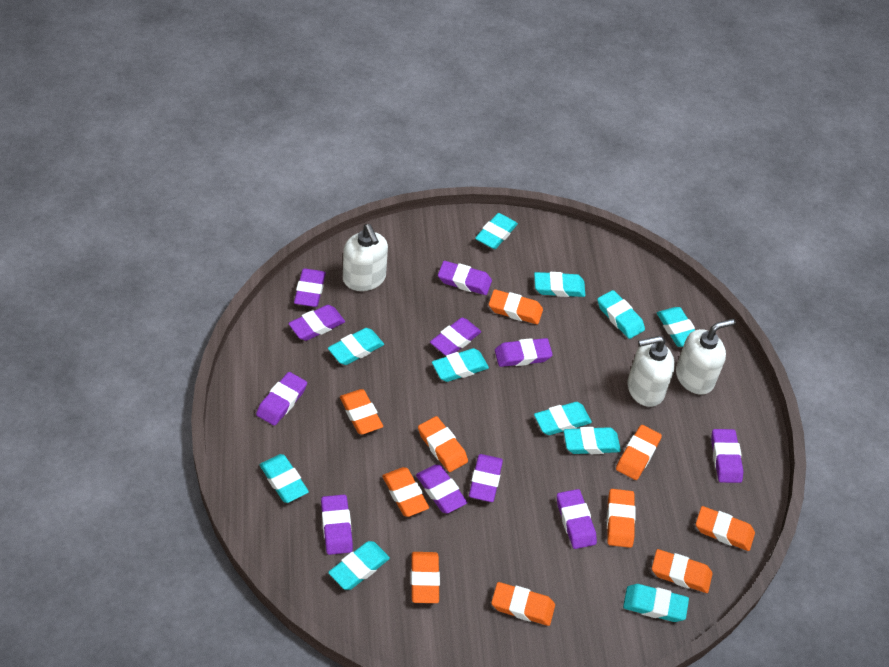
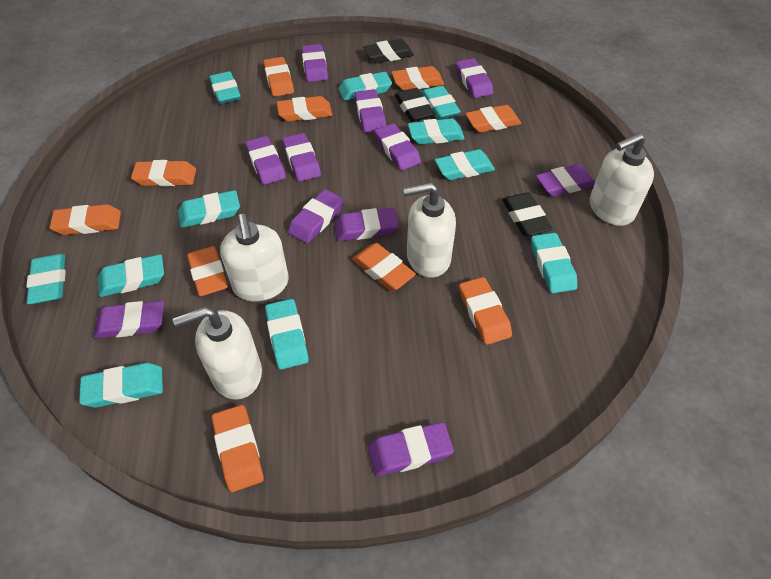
black eraser: 0 -> 3
white soap dispenser: 3 -> 4

